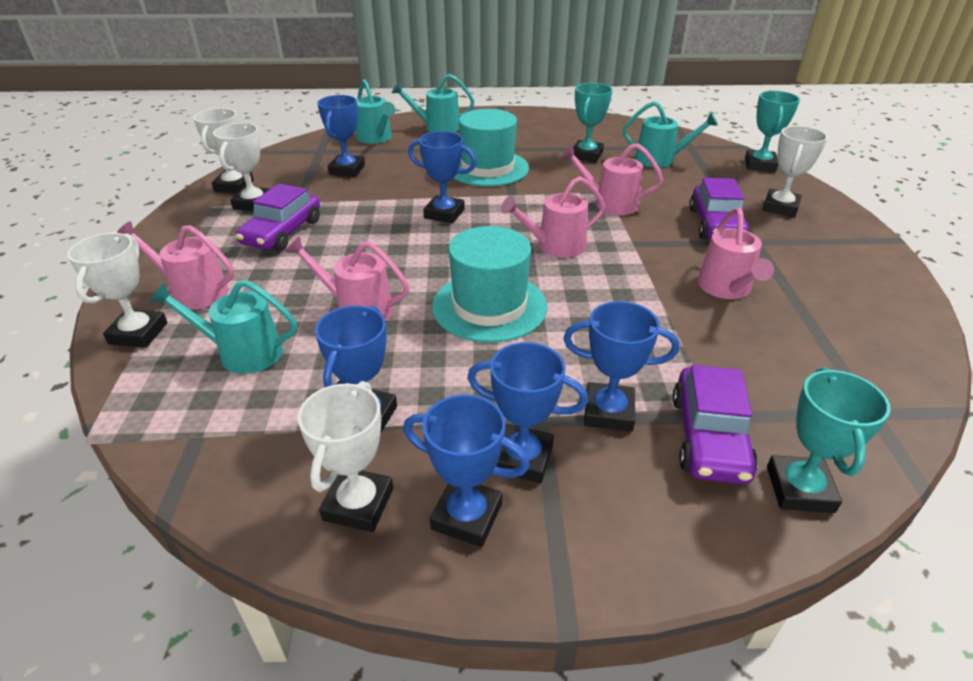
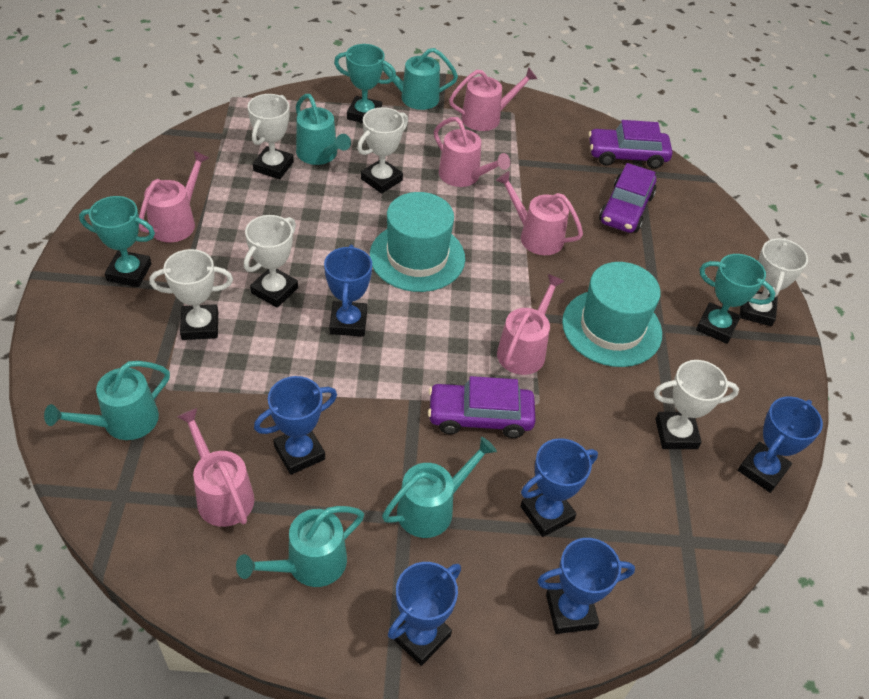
pink watering can: 5 -> 6
turquoise watering can: 4 -> 5
white trophy: 5 -> 6

